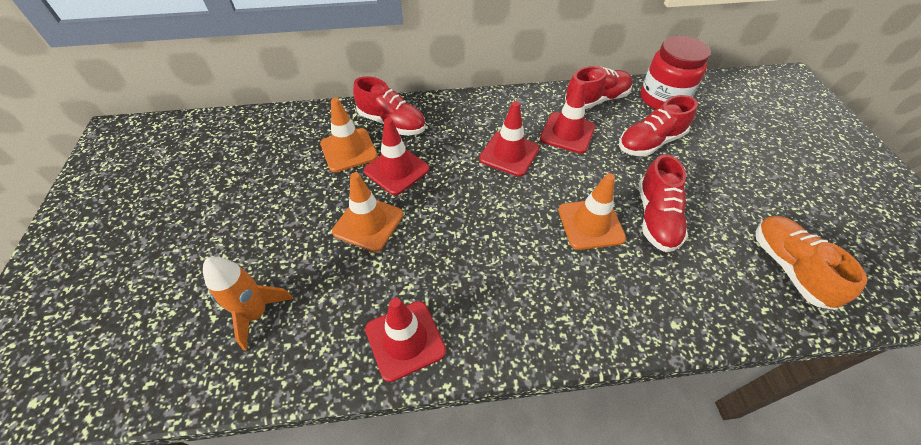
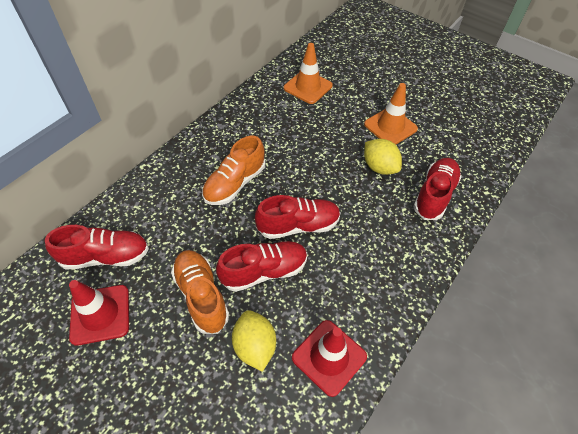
orange rocket: 1 -> 0
orange shoe: 1 -> 2
orange traffic cone: 3 -> 2
red jar: 1 -> 0
red traffic cone: 4 -> 2
yellow lemon: 0 -> 2

